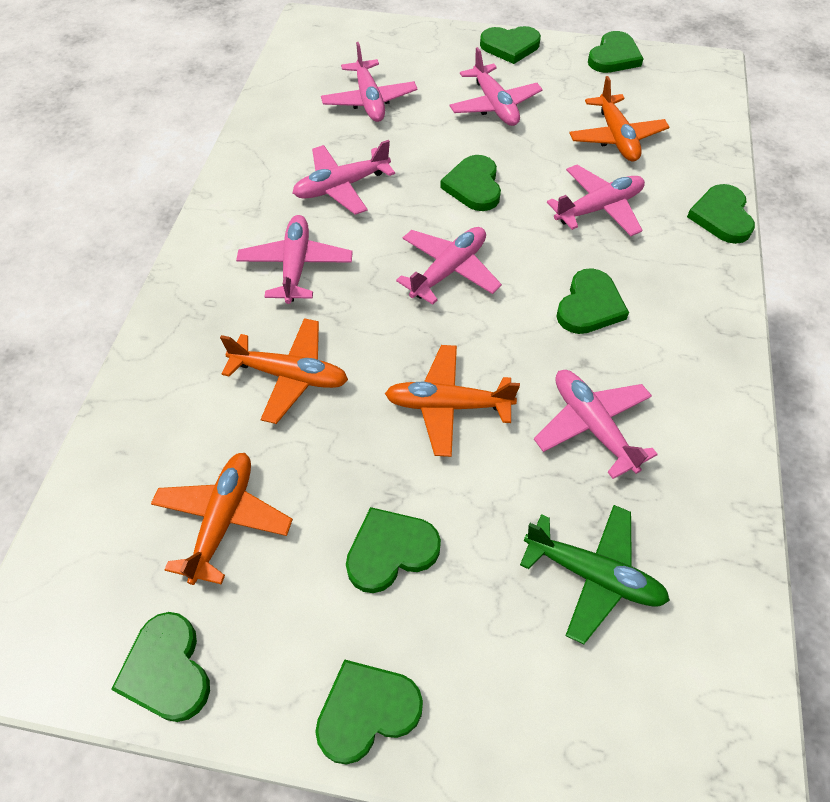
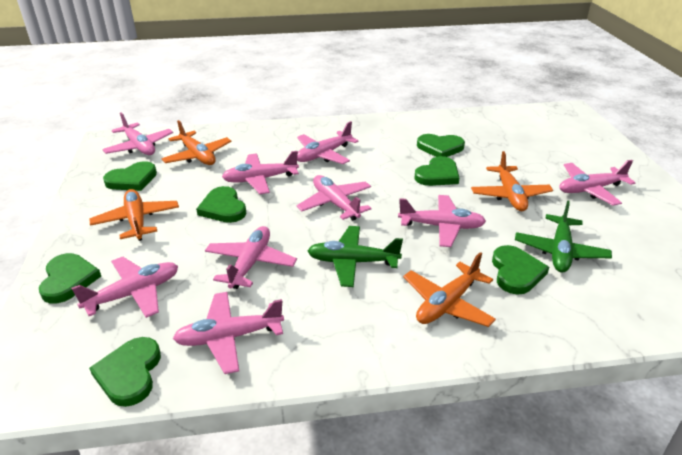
green heart: 8 -> 7
green plane: 1 -> 2
pink plane: 7 -> 9

